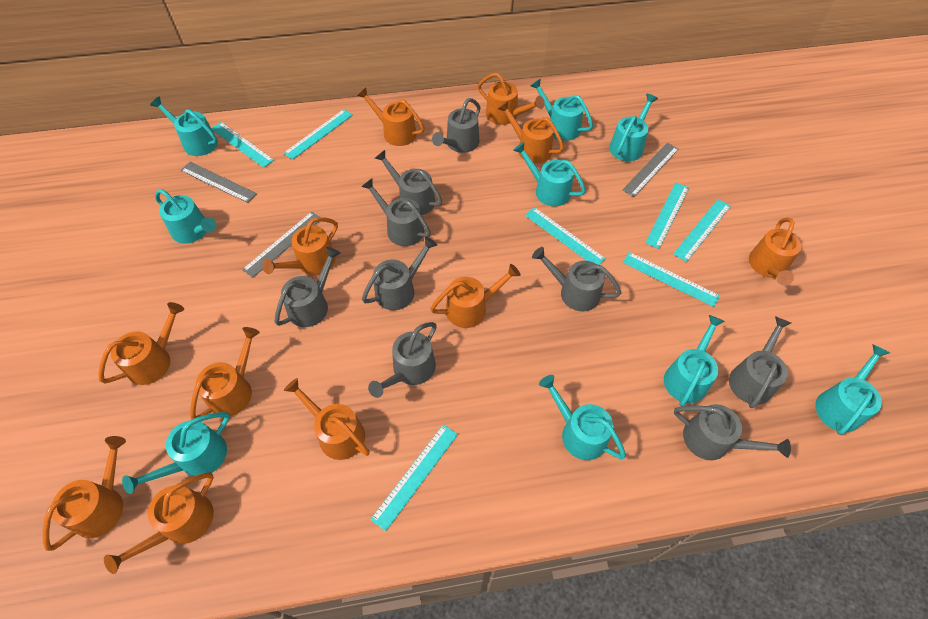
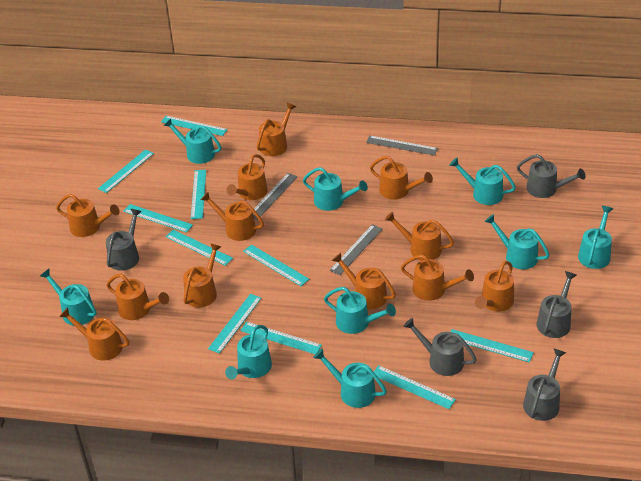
grey watering can: 9 -> 5
orange watering can: 11 -> 12
turquoise ruler: 7 -> 10

